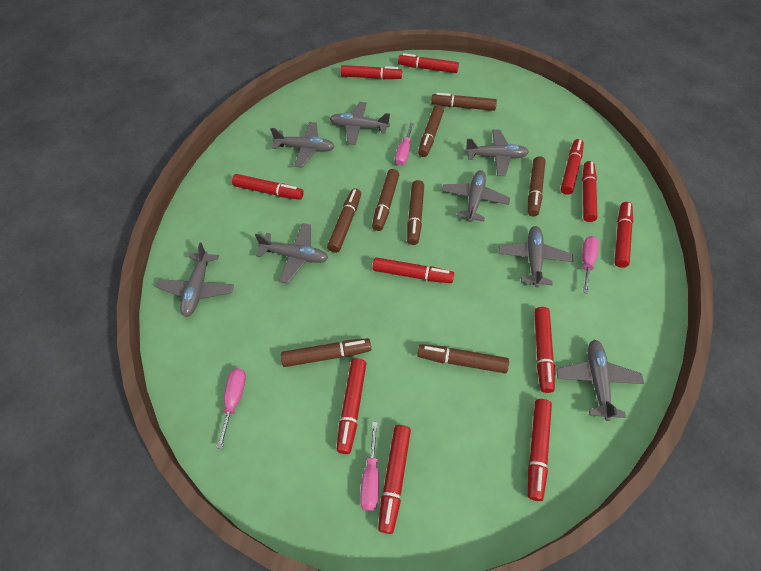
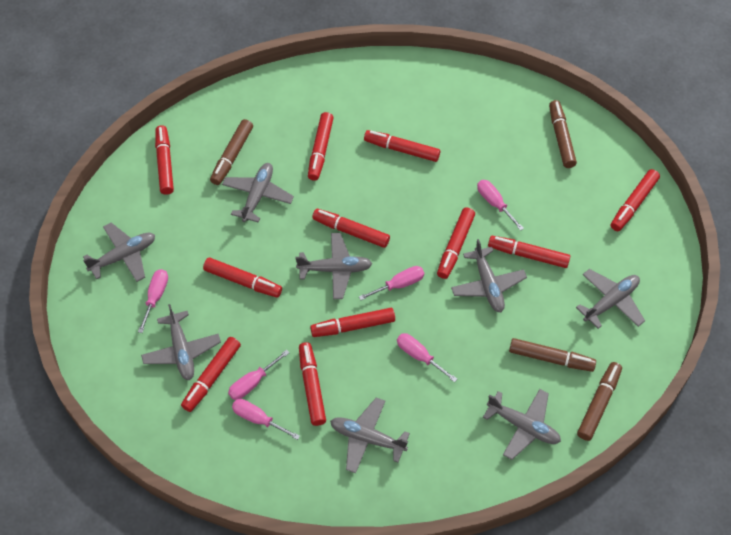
brown marker: 8 -> 4
pink screwdriver: 4 -> 6

